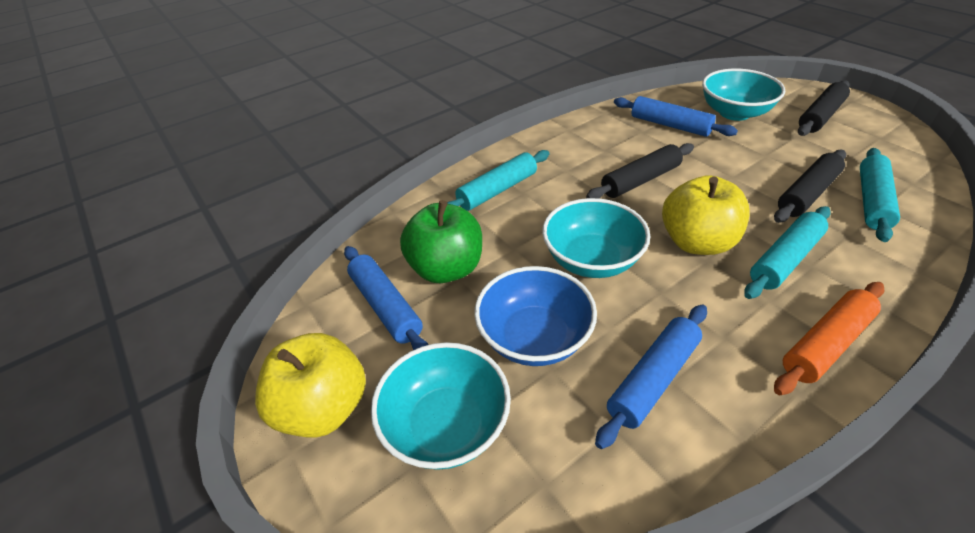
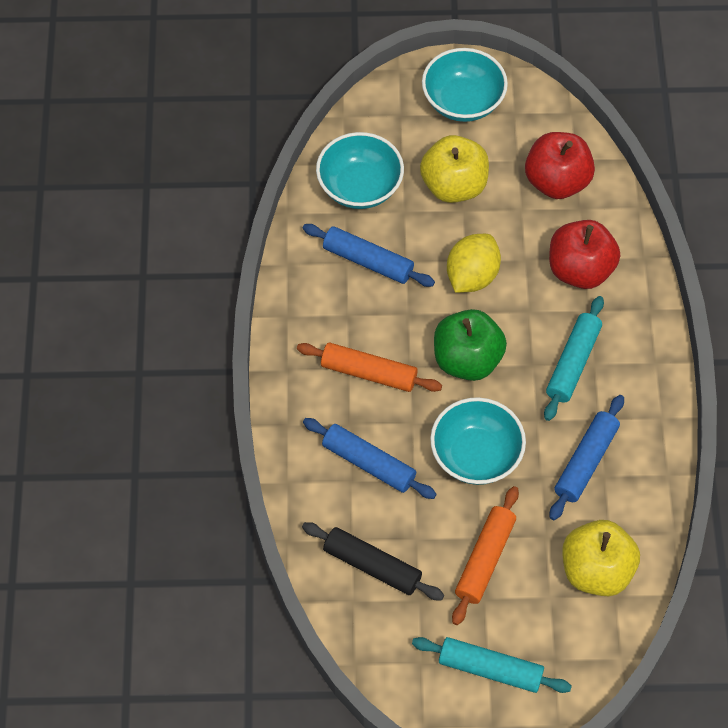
black rolling pin: 3 -> 1
blue bowl: 1 -> 0
orange rolling pin: 1 -> 2
red apple: 0 -> 2
turquoise rolling pin: 3 -> 2
yellow lemon: 0 -> 1

